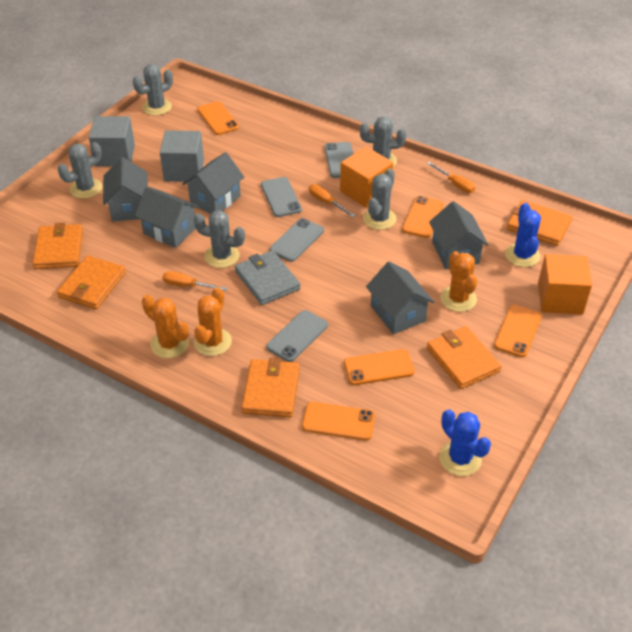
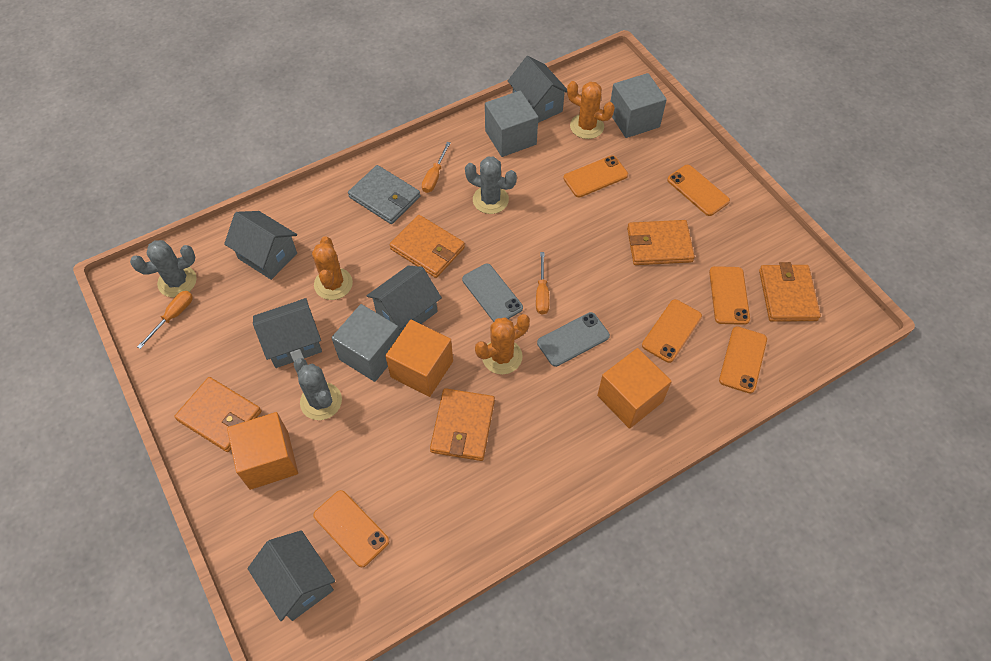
blue cactus: 2 -> 0
grey cactus: 5 -> 3
grey cube: 2 -> 3
grey phone: 4 -> 2
orange cube: 2 -> 3
orange phone: 5 -> 6

